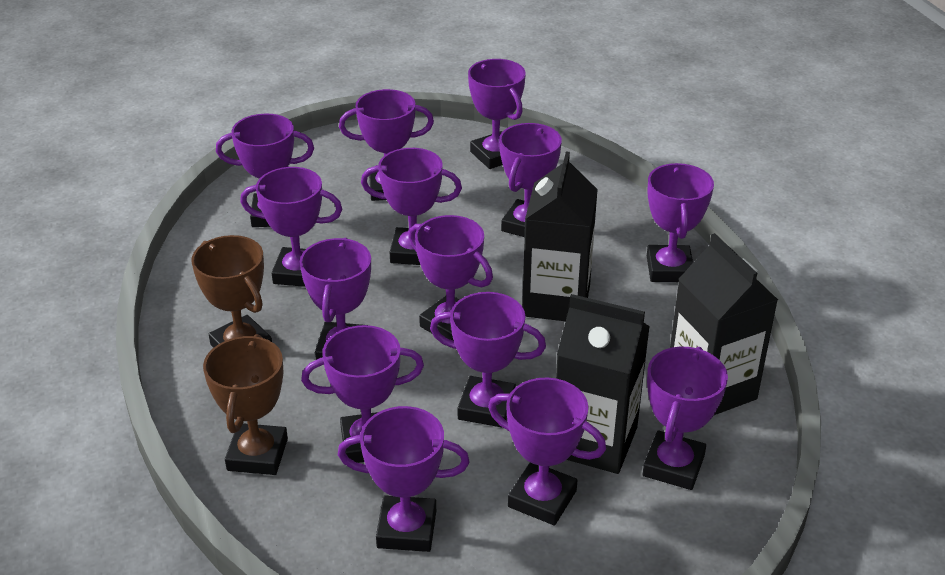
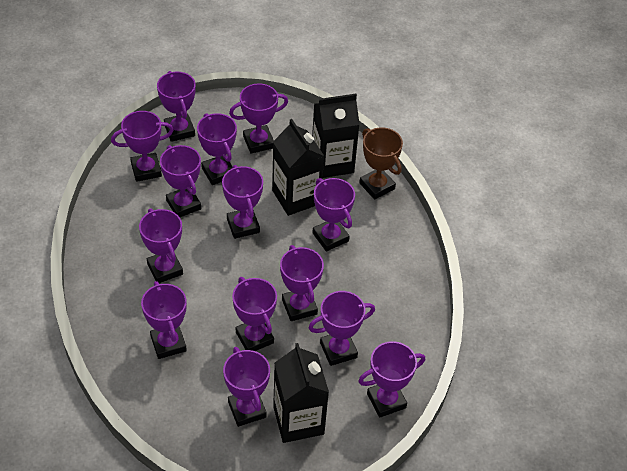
brown trophy: 2 -> 1

